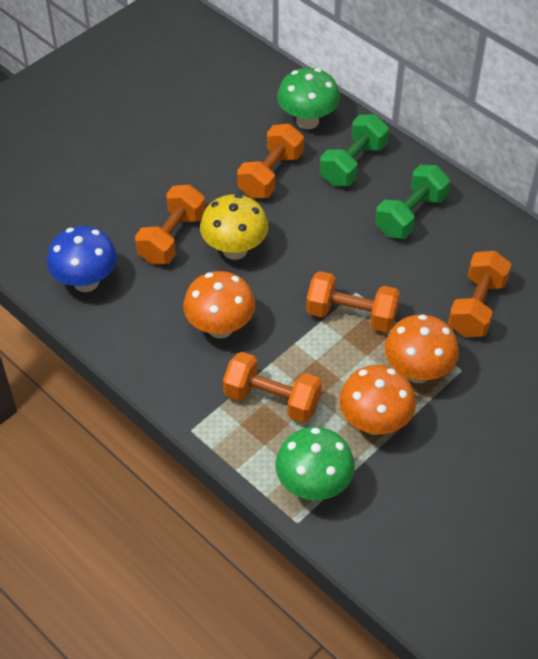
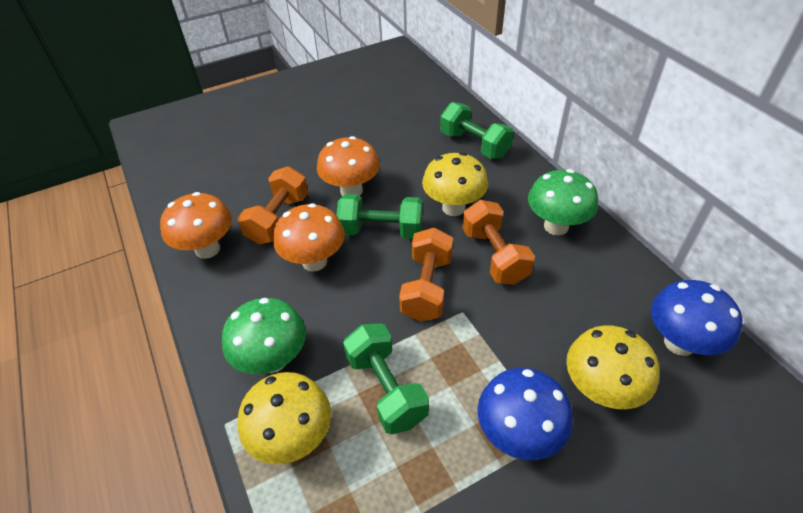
blue mushroom: 1 -> 2
green dumbbell: 2 -> 3
orange dumbbell: 5 -> 3
yellow mushroom: 1 -> 3

